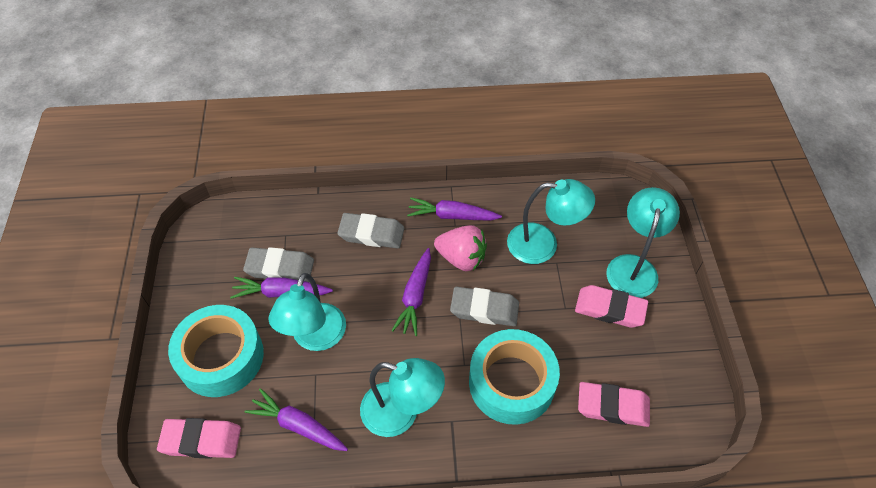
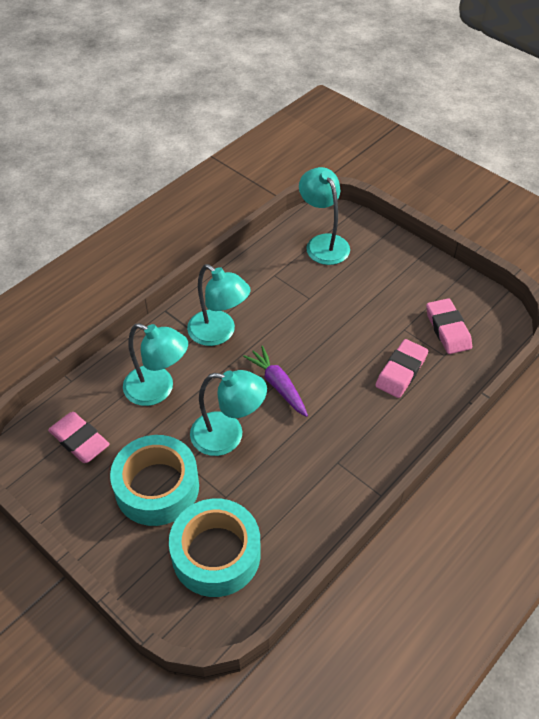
grey eraser: 3 -> 0
pink strawberry: 1 -> 0
purple carrot: 4 -> 1

